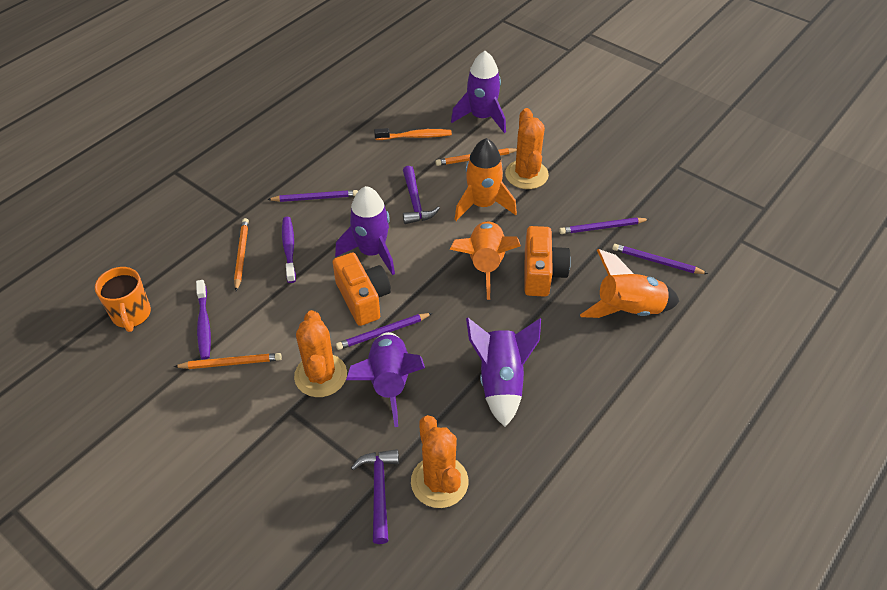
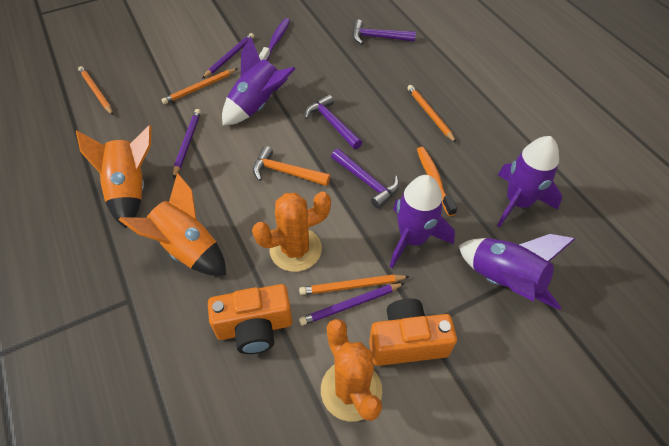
orange cactus: 3 -> 2
orange hammer: 0 -> 1
orange mug: 1 -> 0
orange pencil: 3 -> 4
orange rocket: 3 -> 2
purple hammer: 2 -> 3
purple pencil: 4 -> 3
purple toothbrush: 2 -> 1

